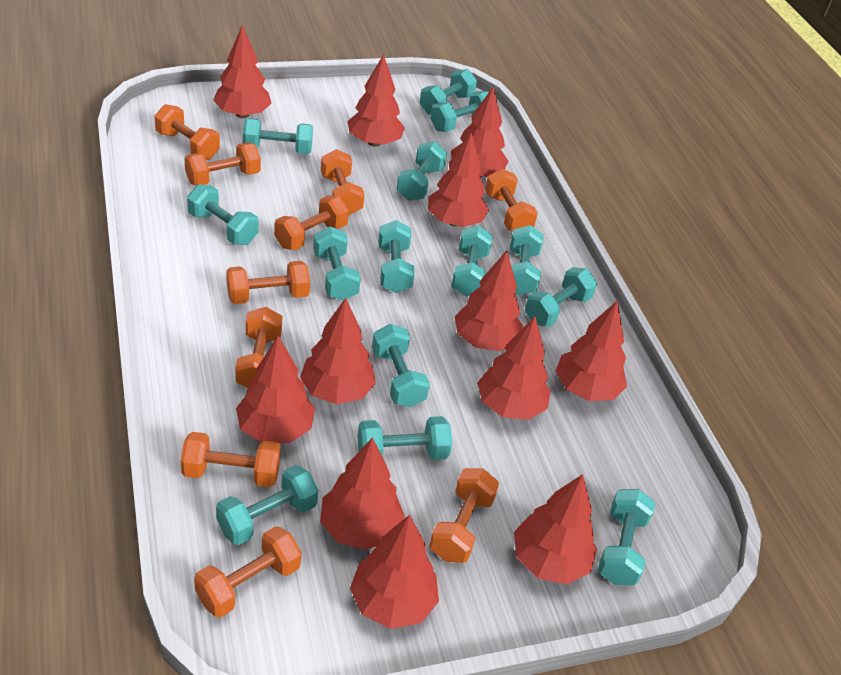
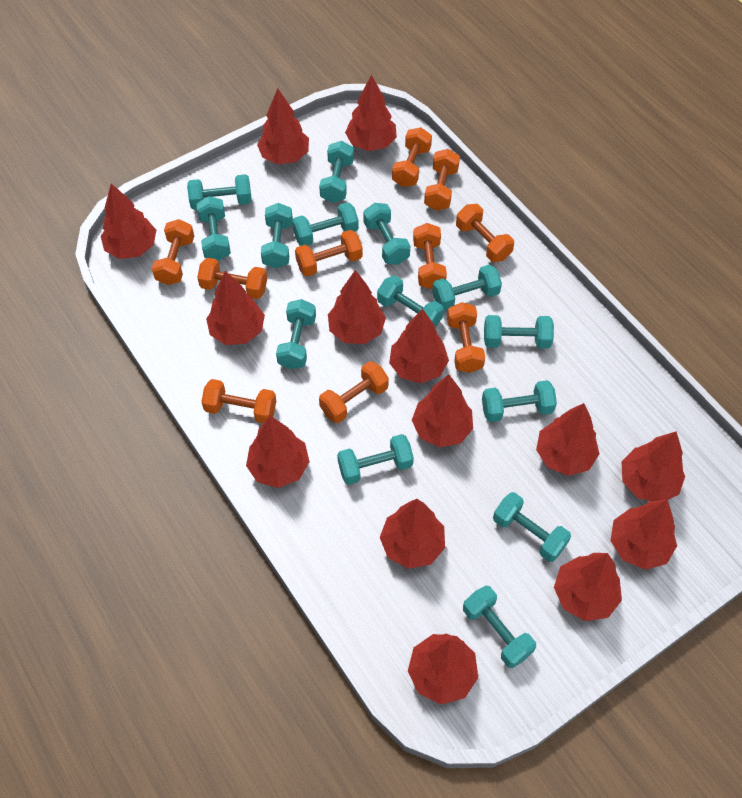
red tree: 12 -> 14

